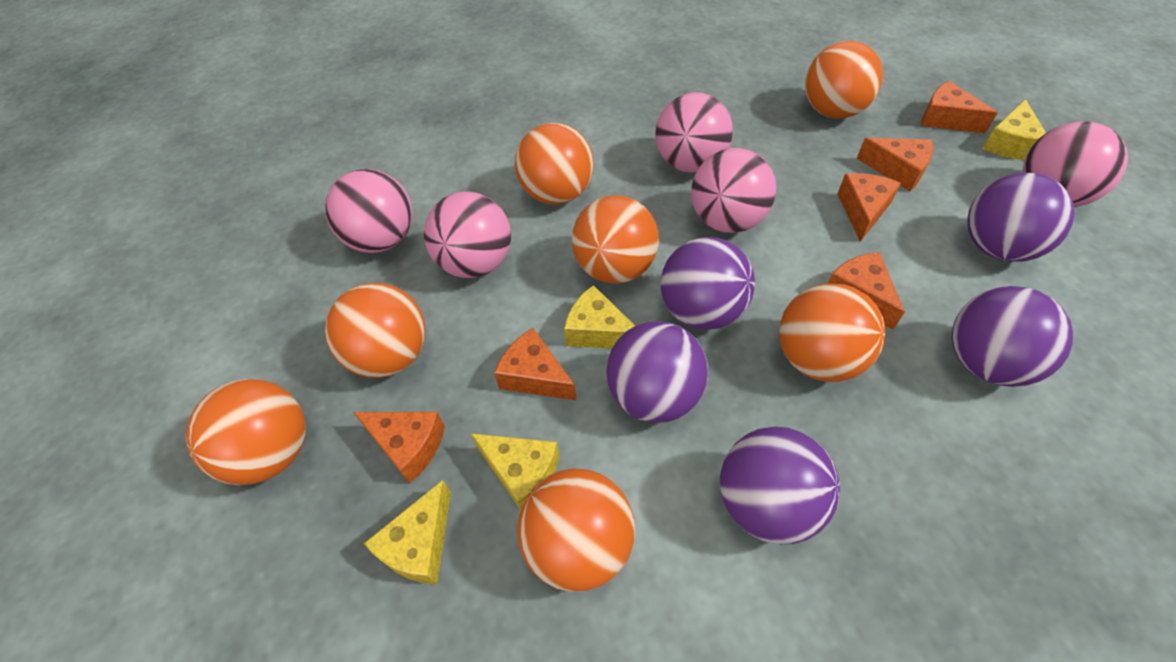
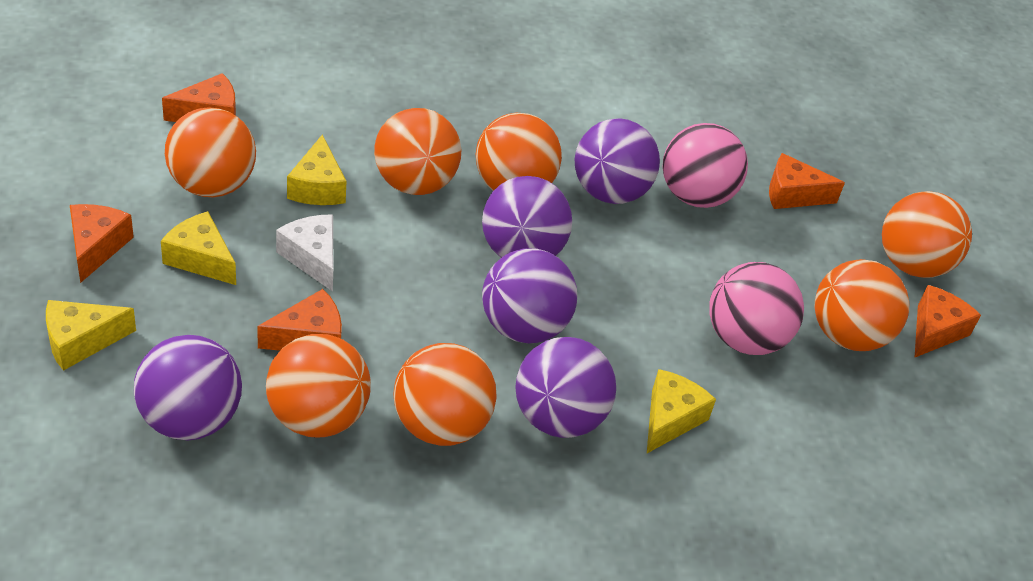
orange cheese: 6 -> 5
pink ball: 5 -> 2
white cheese: 0 -> 1

